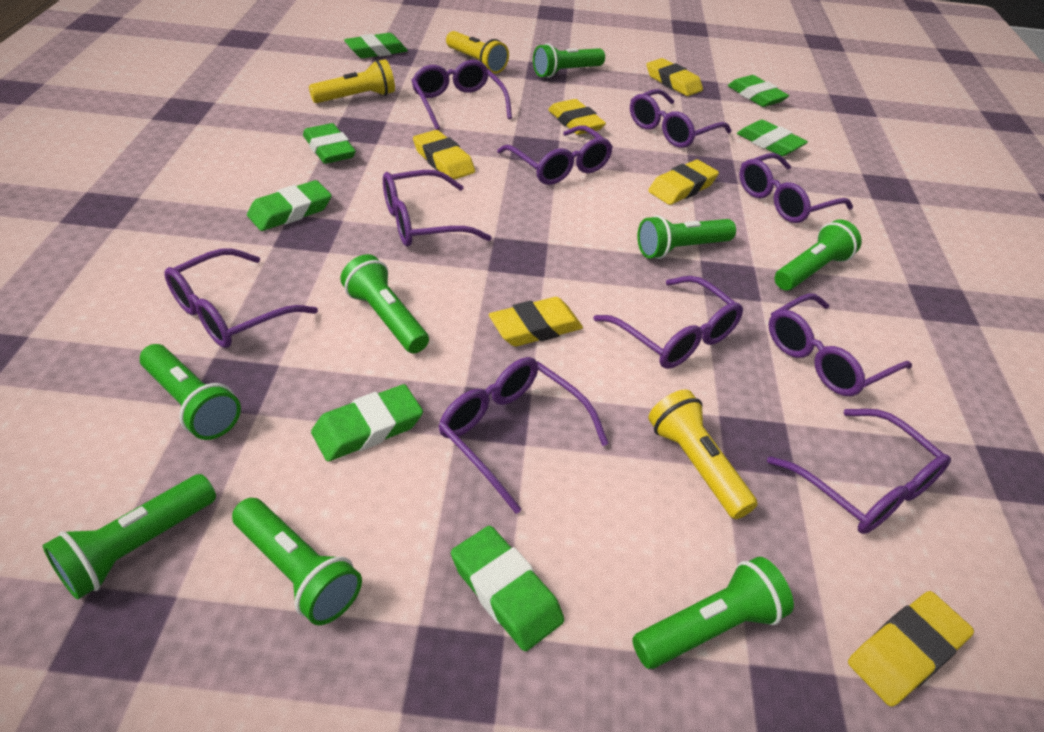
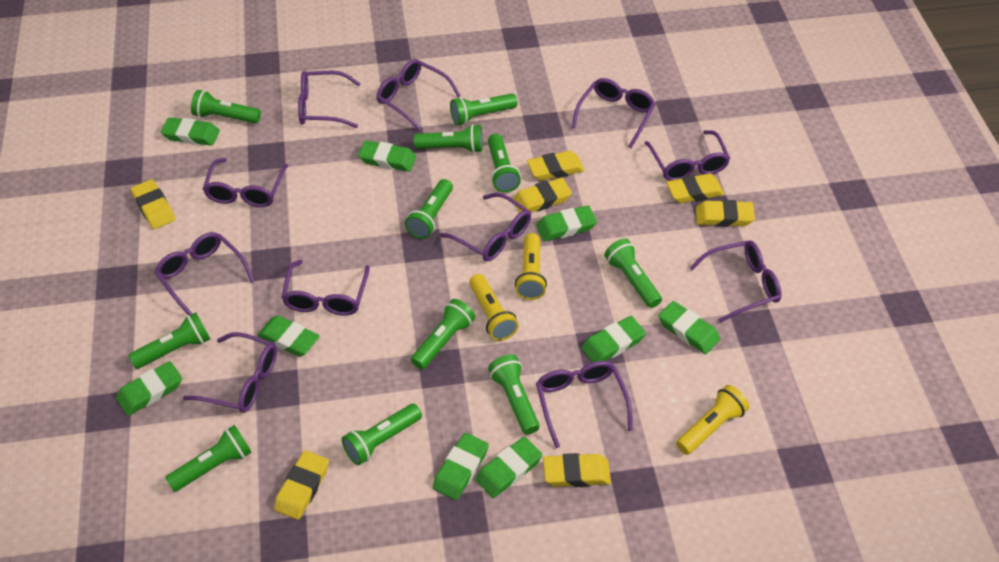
green eraser: 7 -> 9
green flashlight: 8 -> 11
purple glasses: 10 -> 11
yellow eraser: 6 -> 7

